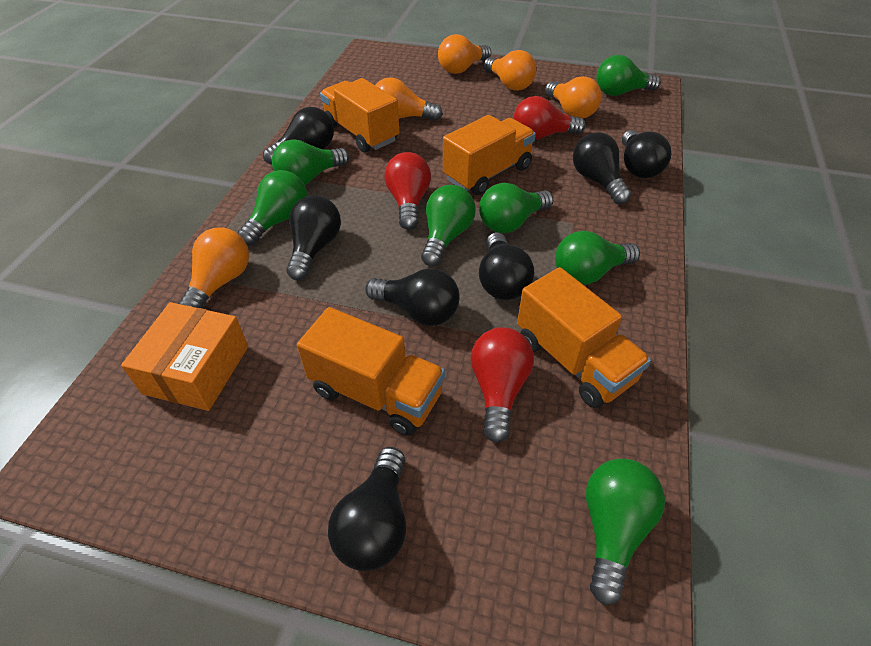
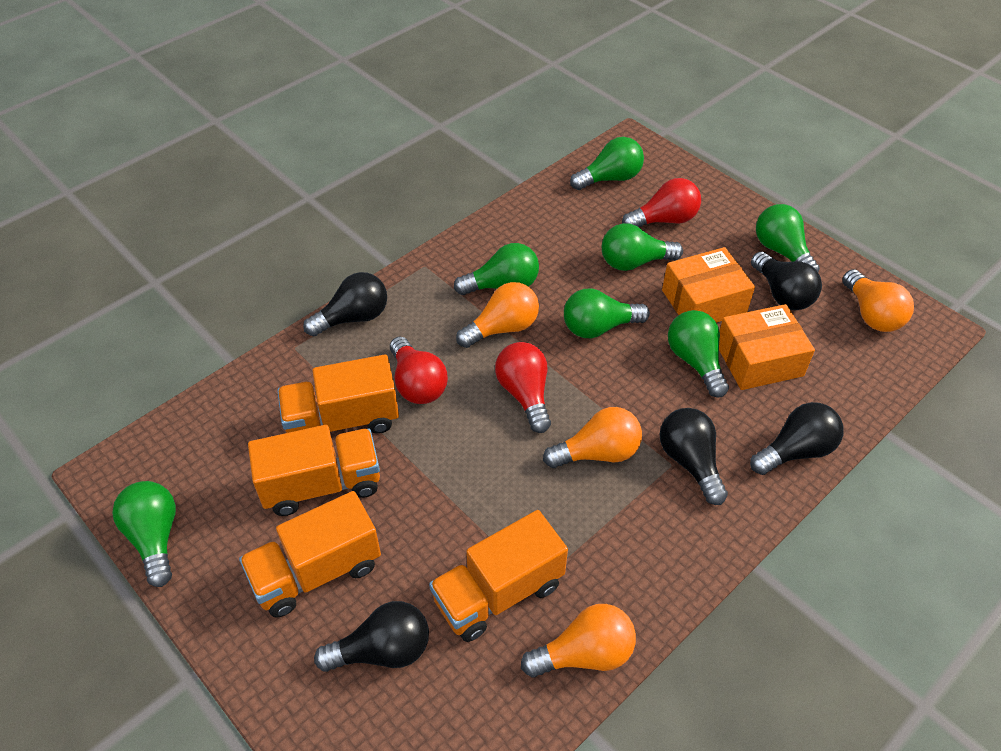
black light bulb: 7 -> 5
orange box: 1 -> 2
orange light bulb: 5 -> 4

